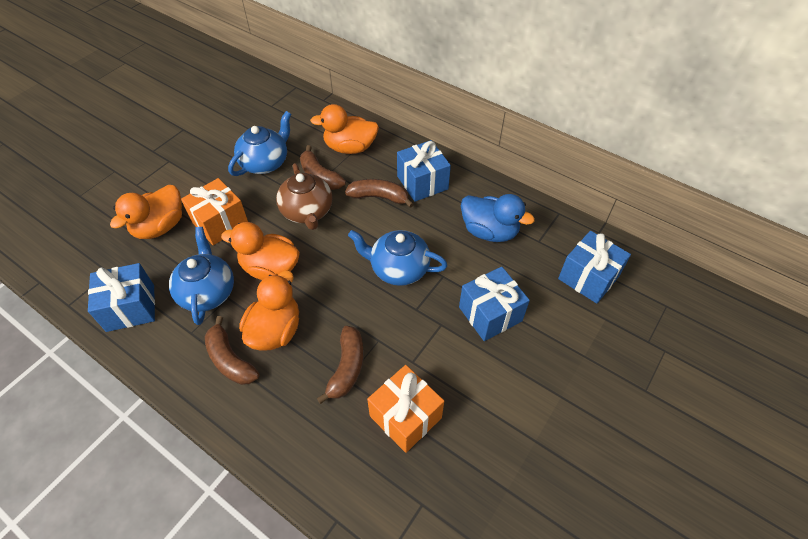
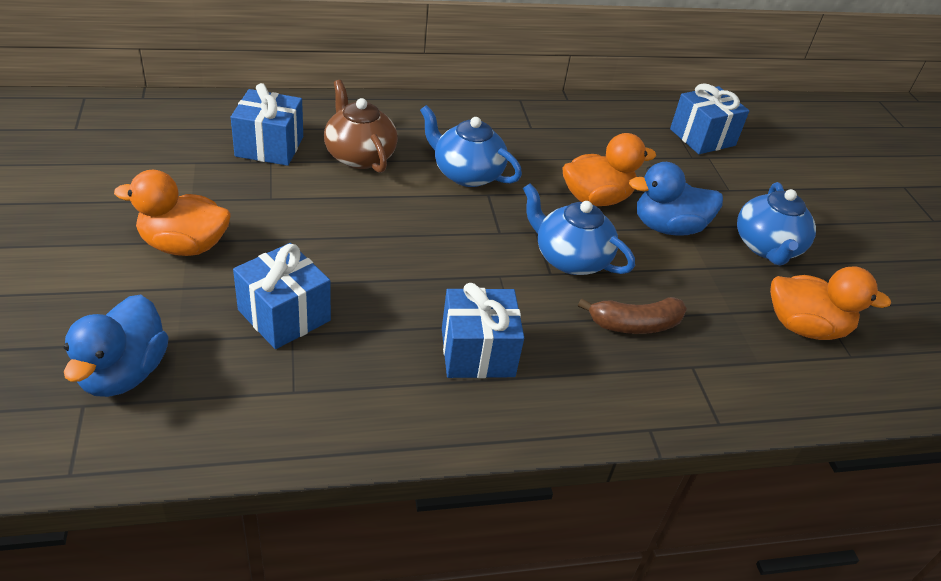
blue duck: 1 -> 2
brown banana: 4 -> 1
orange duck: 4 -> 3
orange gift: 2 -> 0

